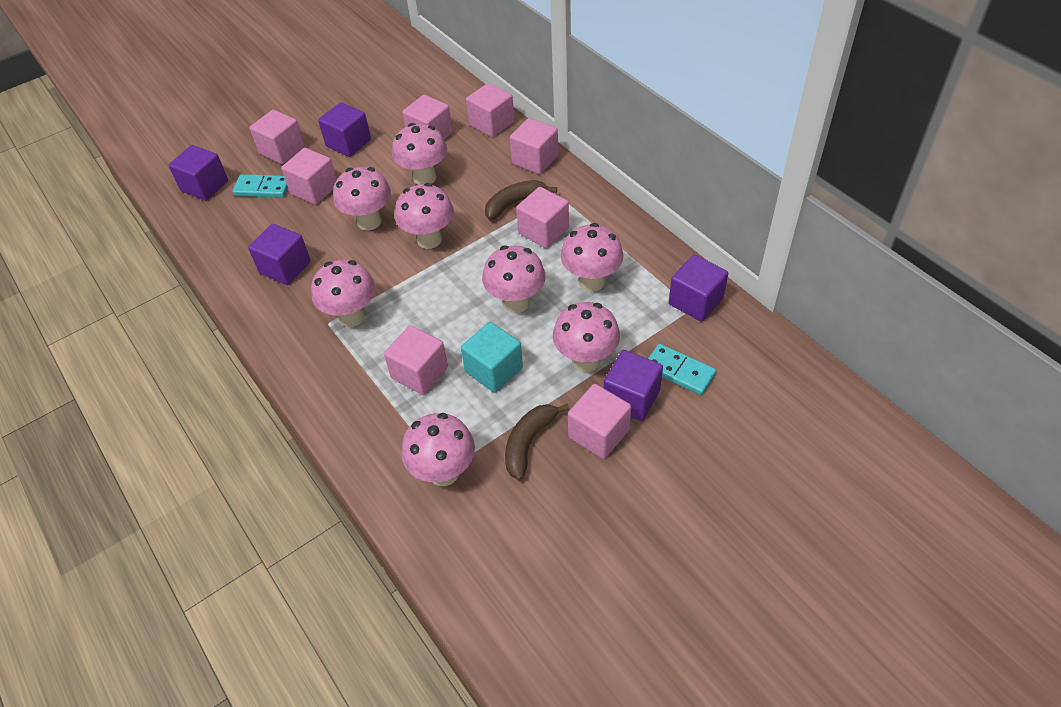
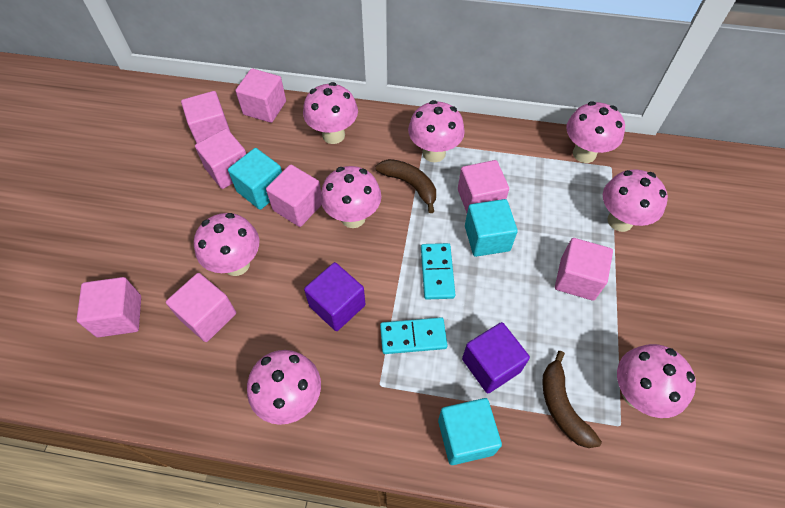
purple cube: 5 -> 2
turquoise cube: 1 -> 3

